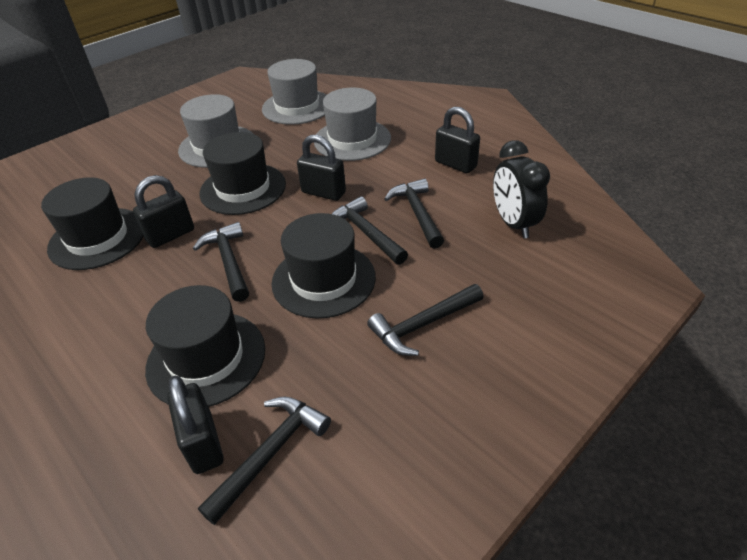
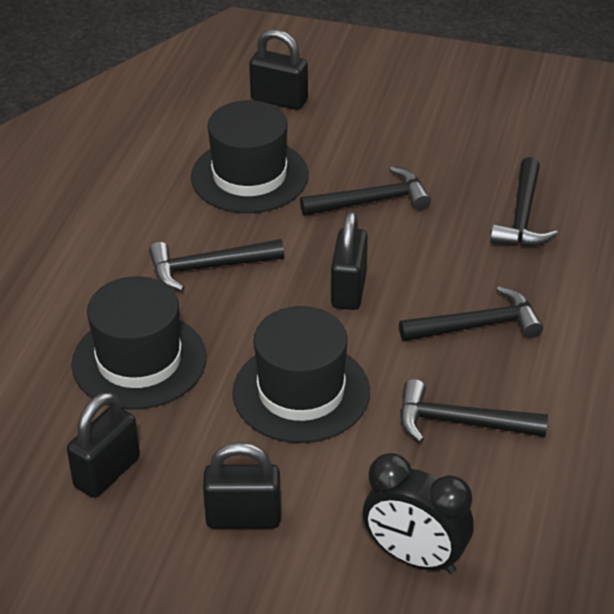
black hat: 4 -> 3
grey hat: 3 -> 0

